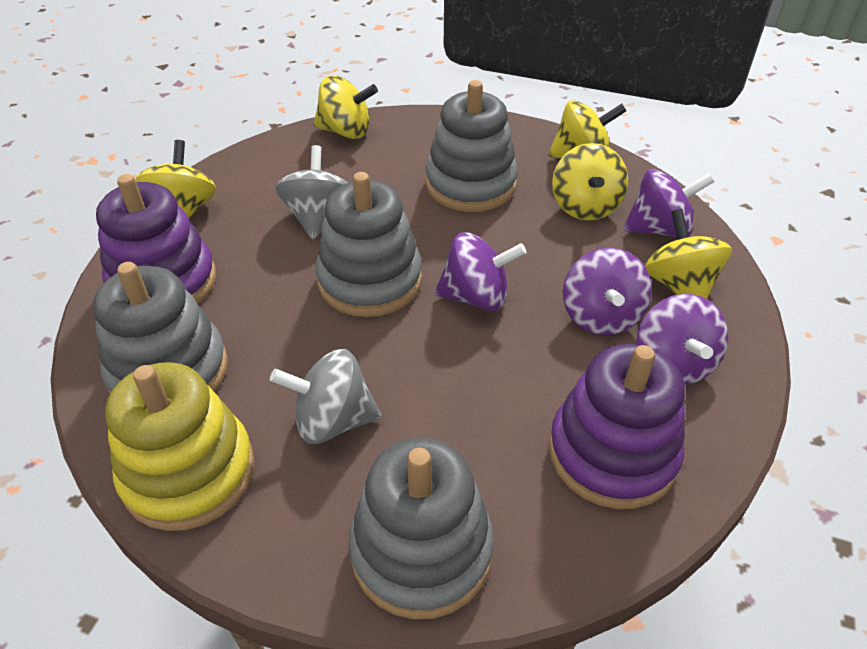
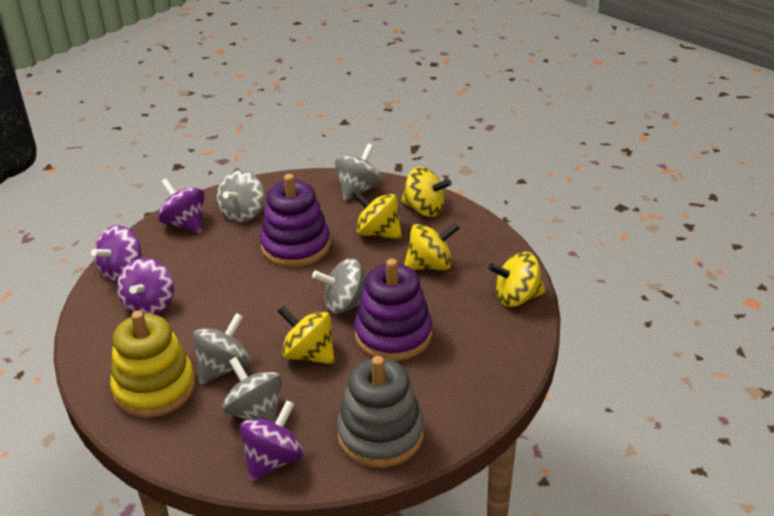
grey spinning top: 2 -> 5
grey stacking toy: 4 -> 1

